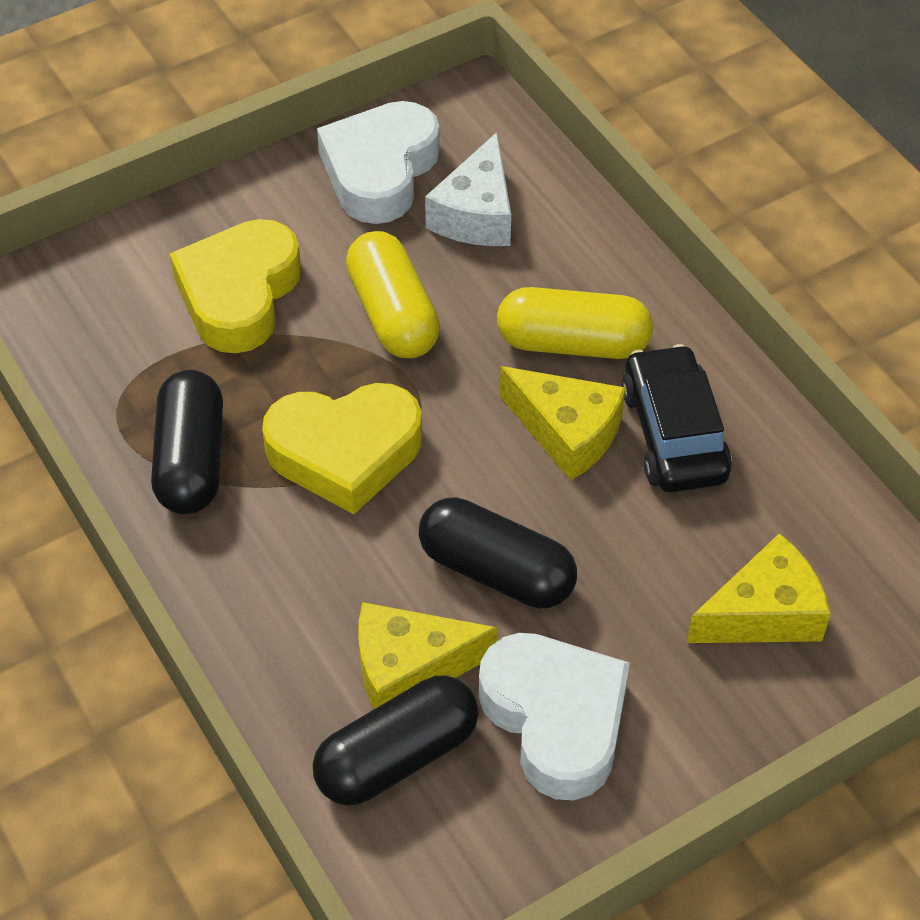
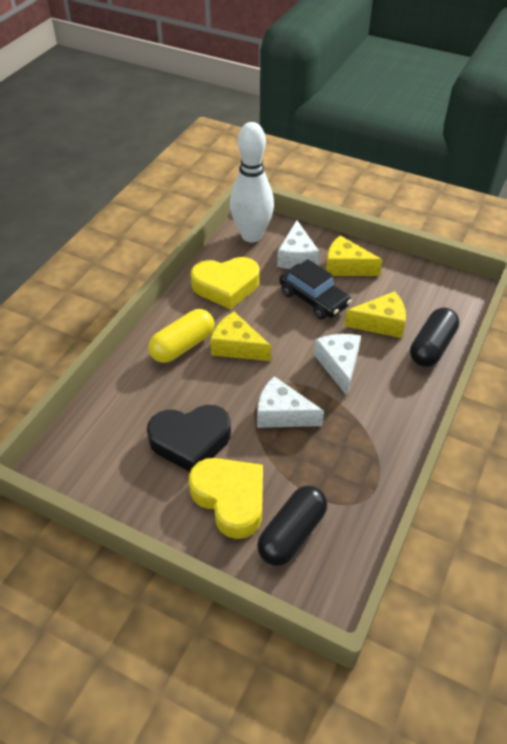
black capsule: 3 -> 2
black heart: 0 -> 1
white bowling pin: 0 -> 1
white cheese: 1 -> 3
white heart: 2 -> 0
yellow capsule: 2 -> 1

